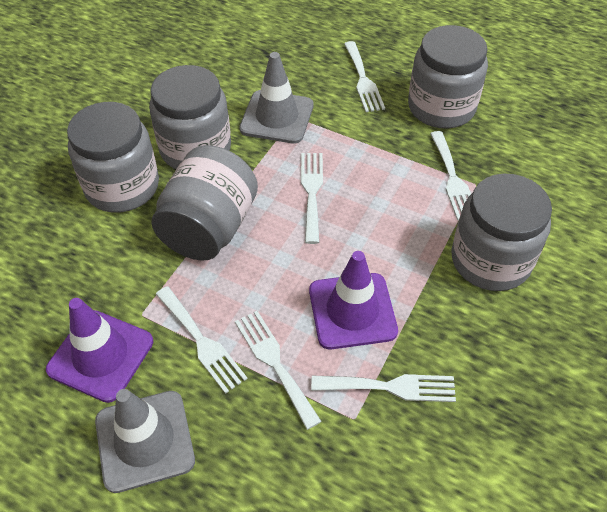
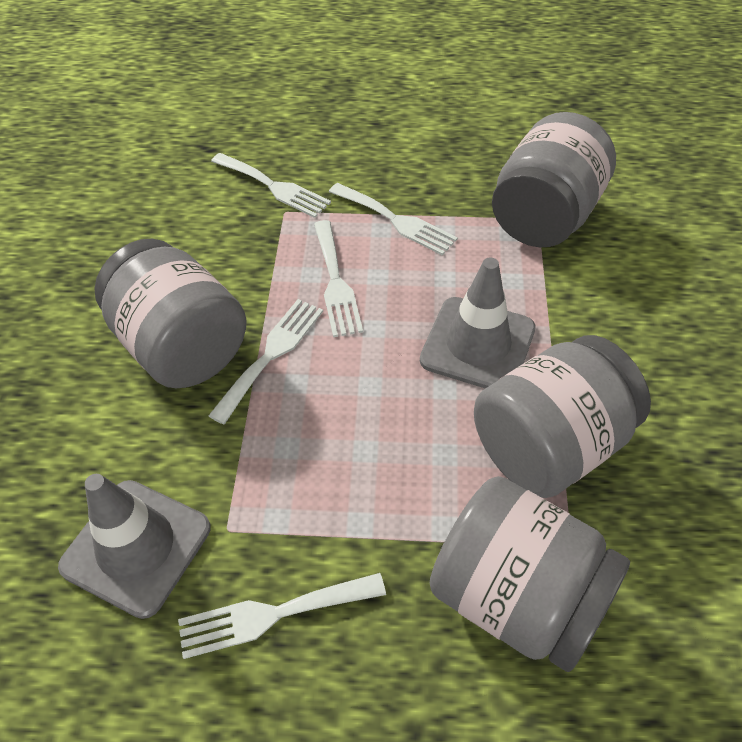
grey jar: 5 -> 4
purple traffic cone: 2 -> 0
white fork: 6 -> 5

